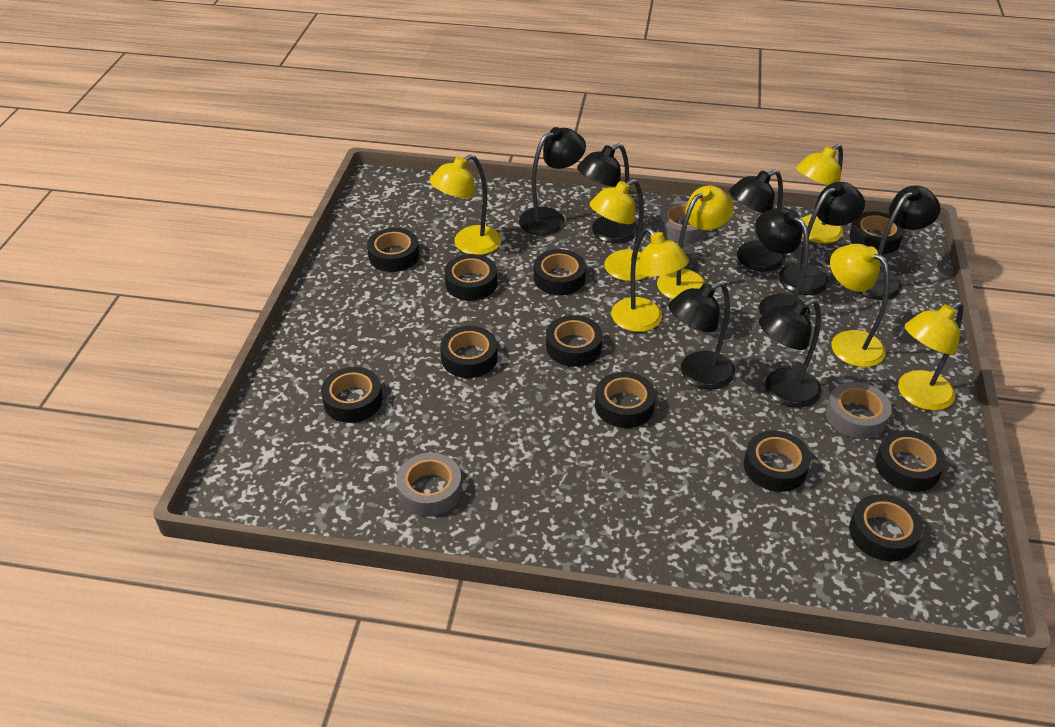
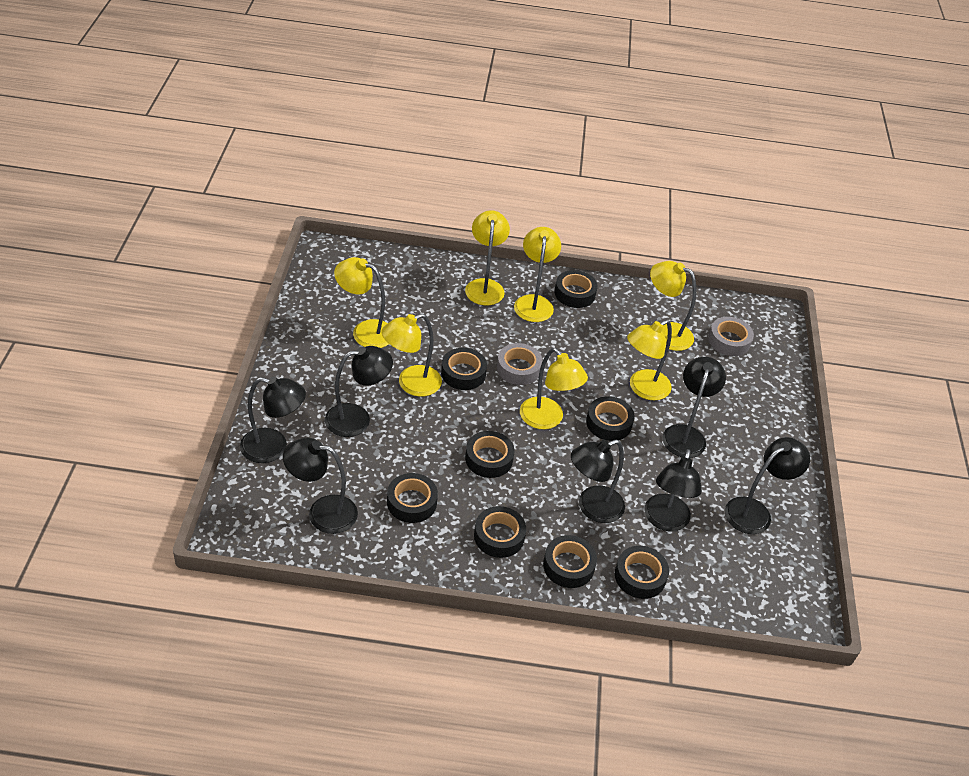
black lamp: 8 -> 7
black tape: 11 -> 8
grey tape: 3 -> 2

